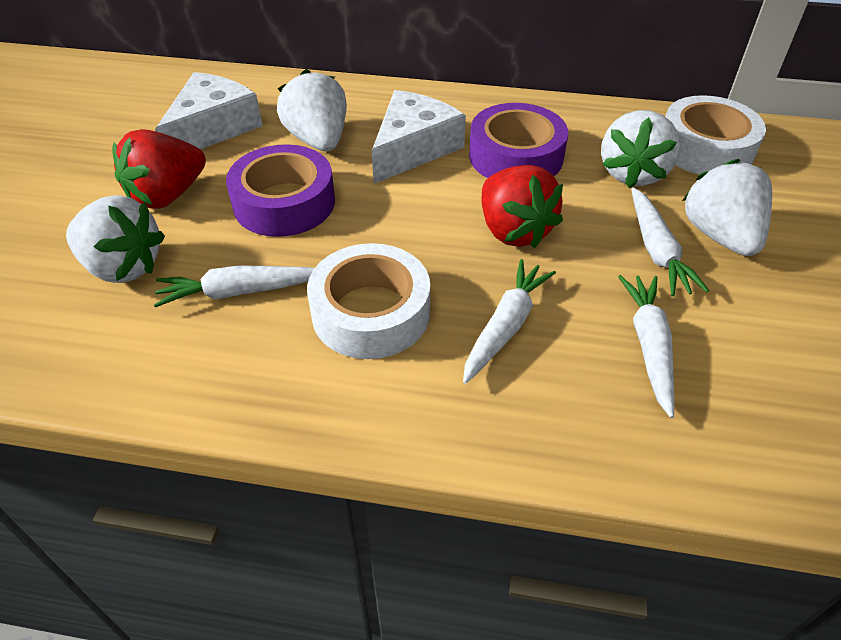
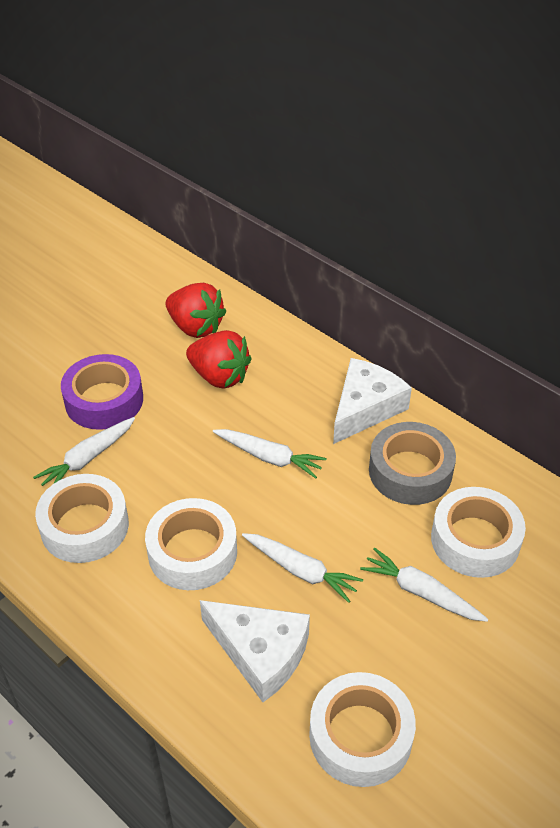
grey tape: 0 -> 1
purple tape: 2 -> 1
white strawberry: 4 -> 0
white tape: 2 -> 4

